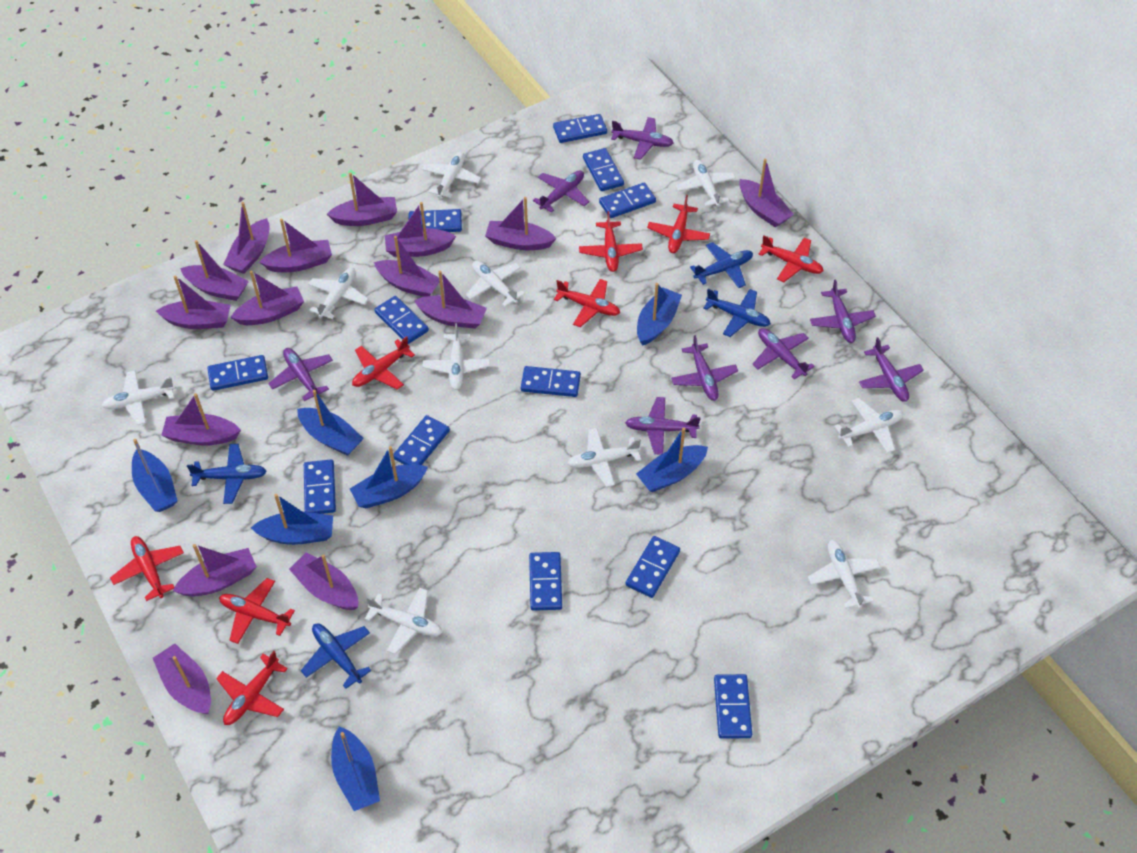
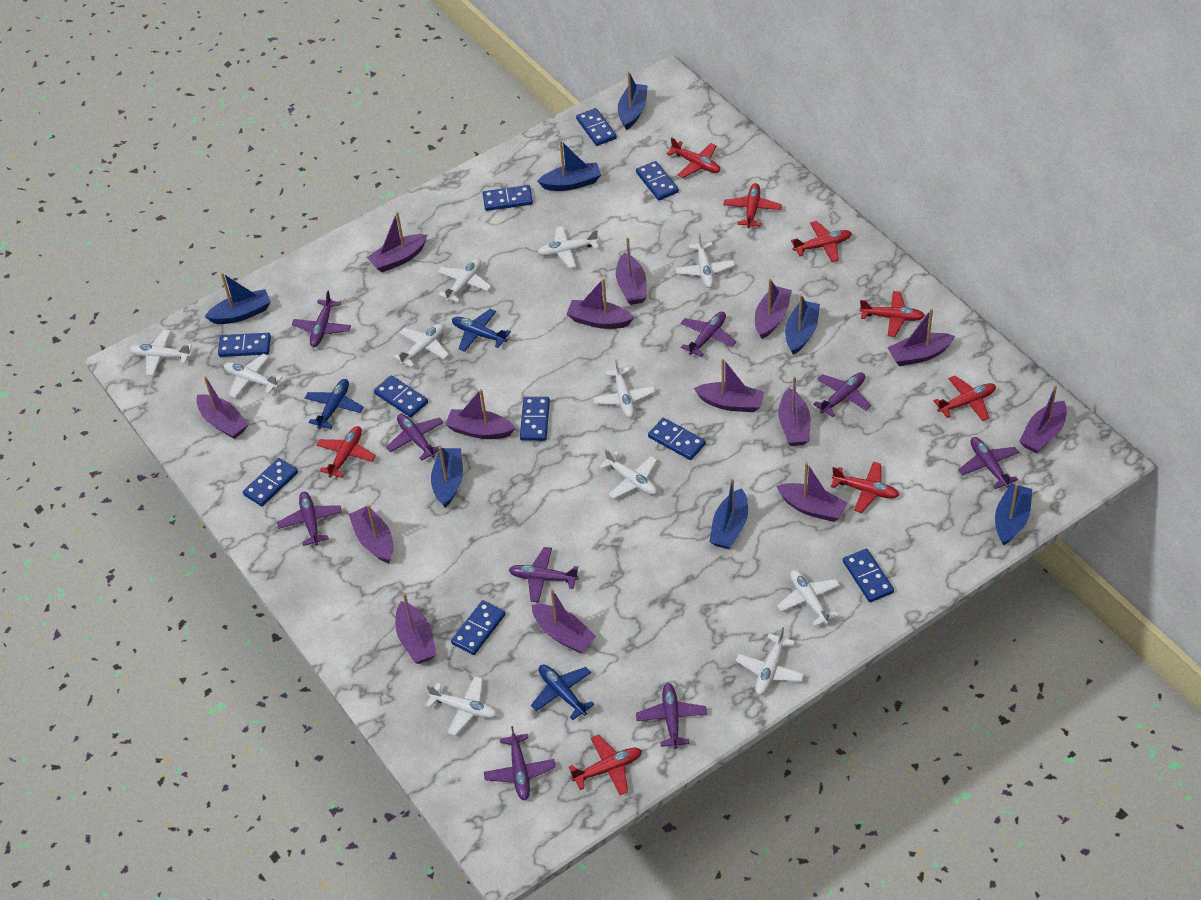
blue domino: 12 -> 10
blue plane: 4 -> 3
purple boat: 15 -> 14
purple plane: 8 -> 9
white plane: 10 -> 11

